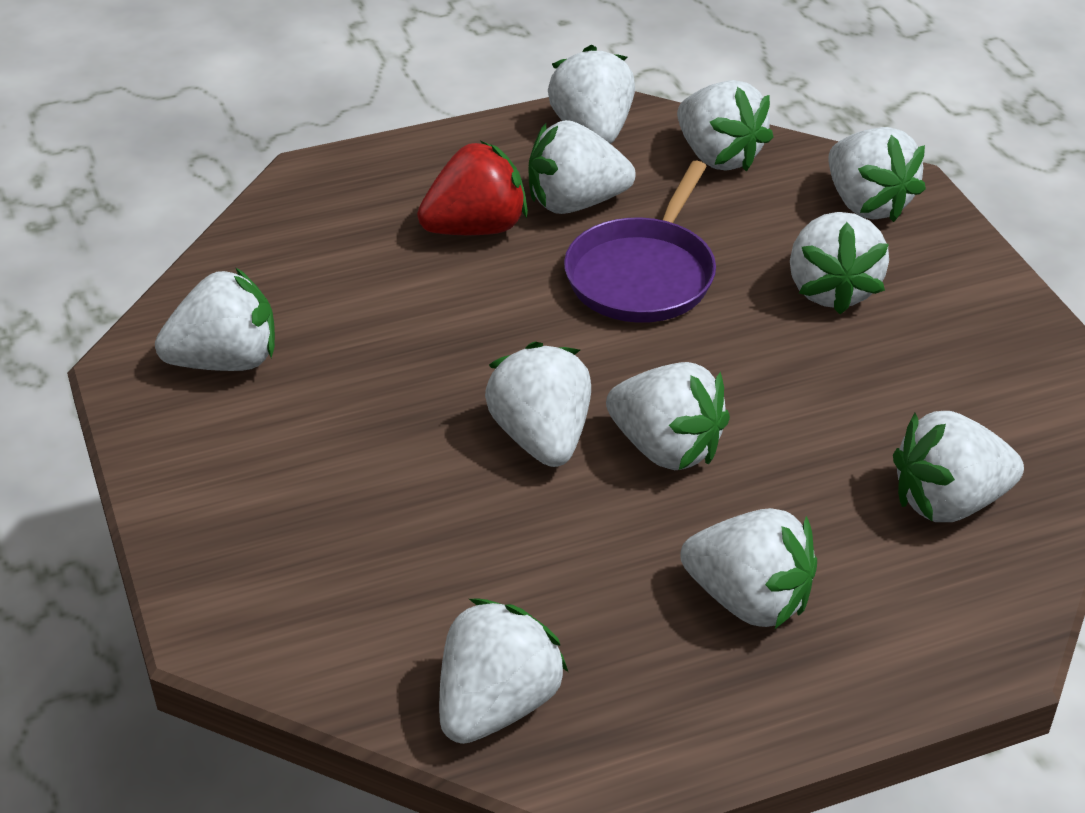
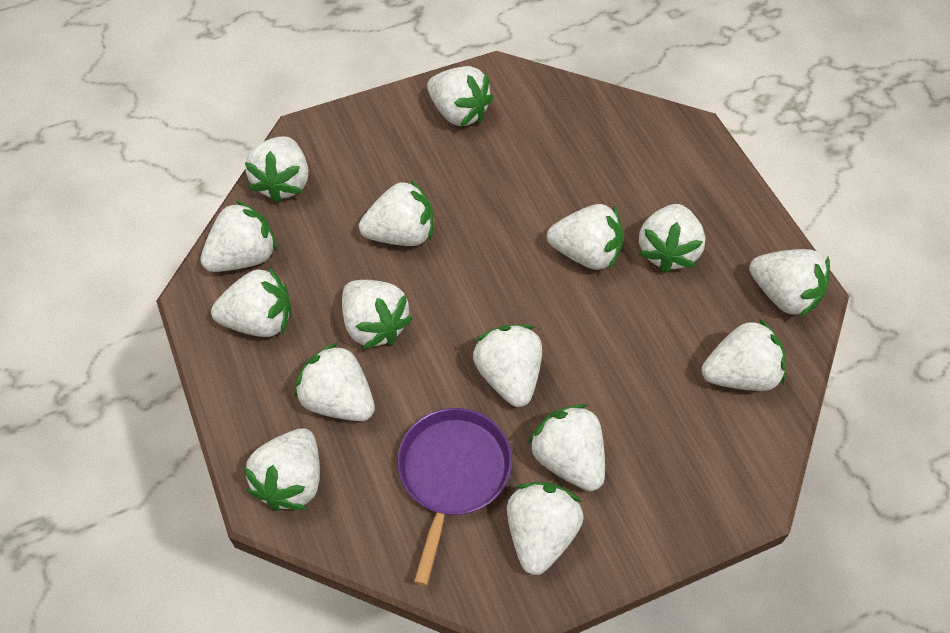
red strawberry: 1 -> 0
white strawberry: 11 -> 15

